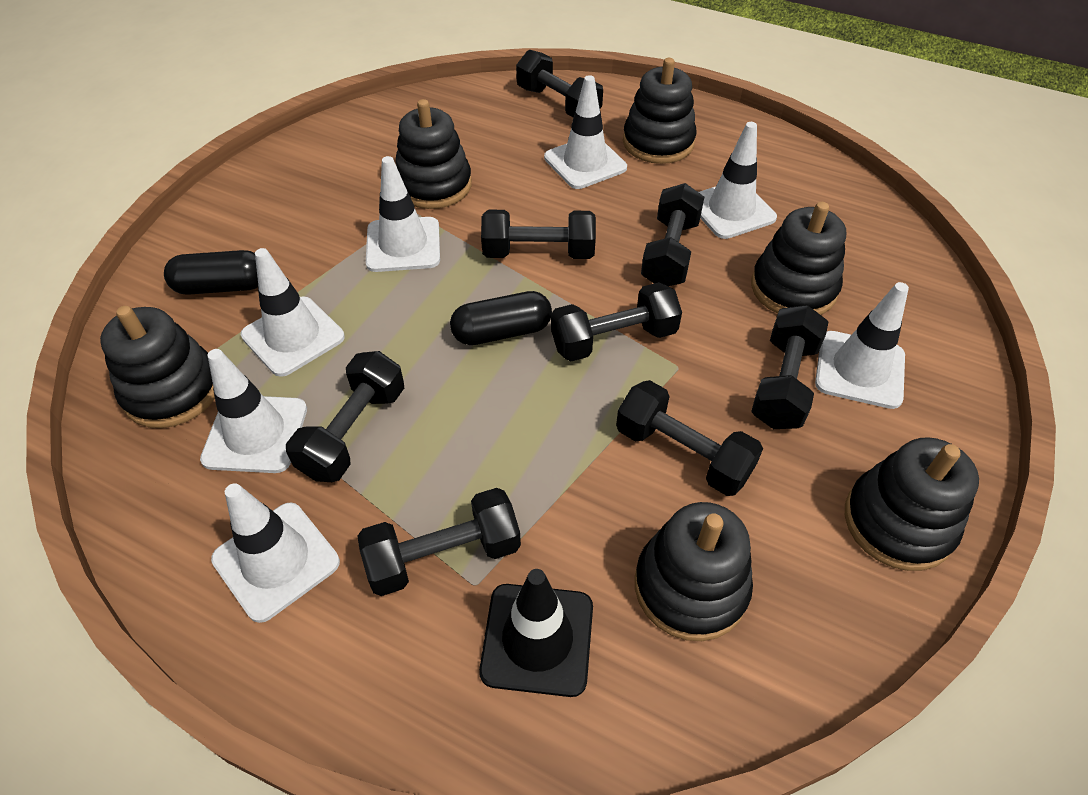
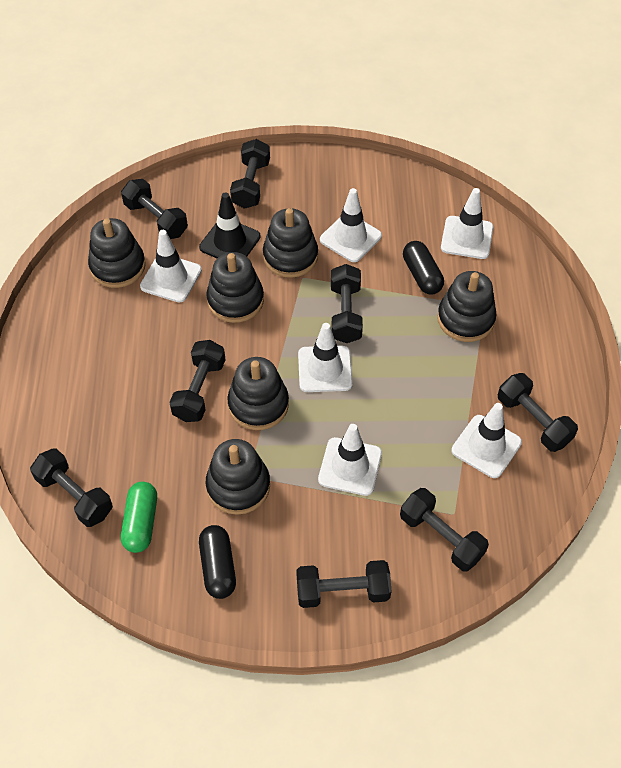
green capsule: 0 -> 1
white traffic cone: 7 -> 6

